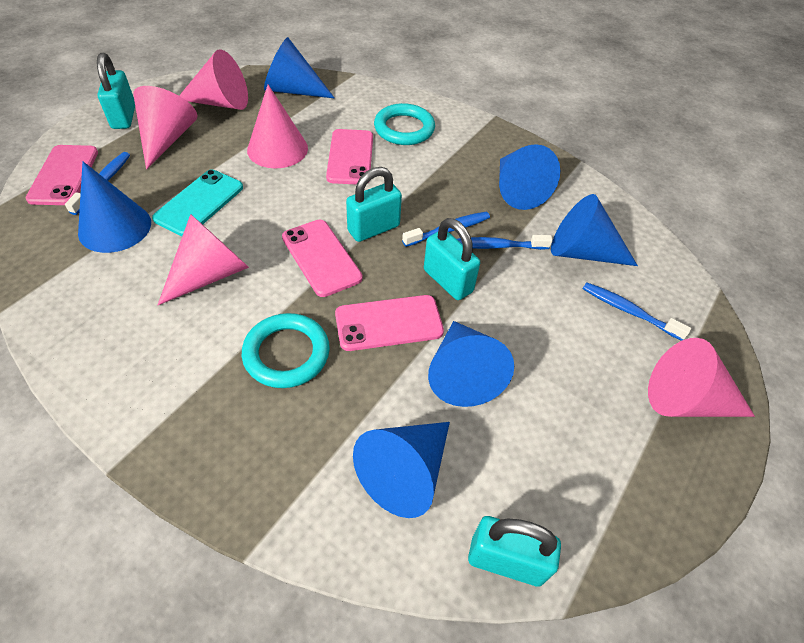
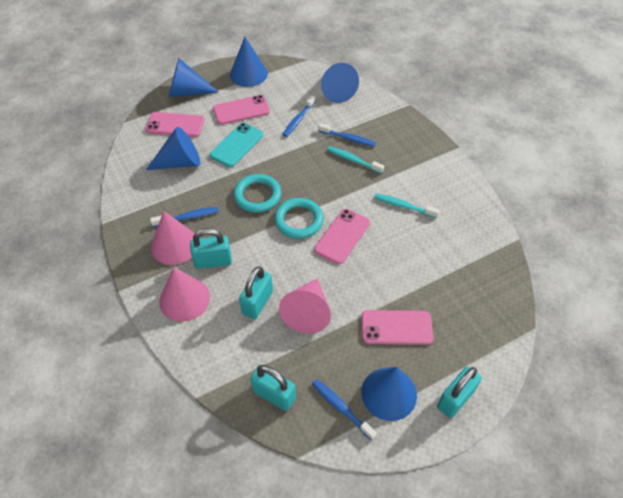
blue cone: 6 -> 5
pink cone: 5 -> 3
turquoise toothbrush: 0 -> 2

